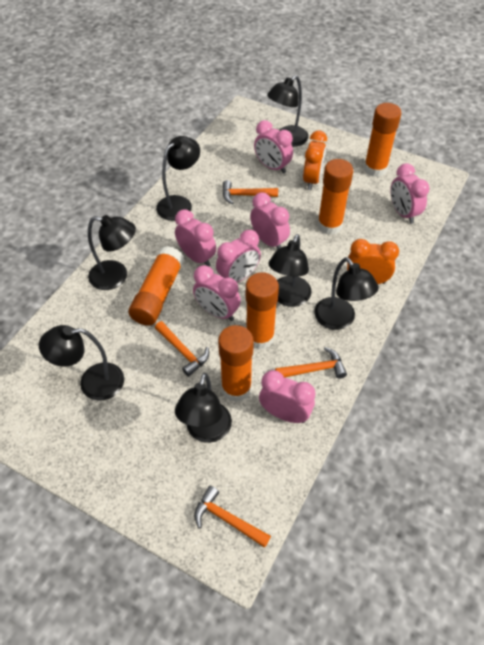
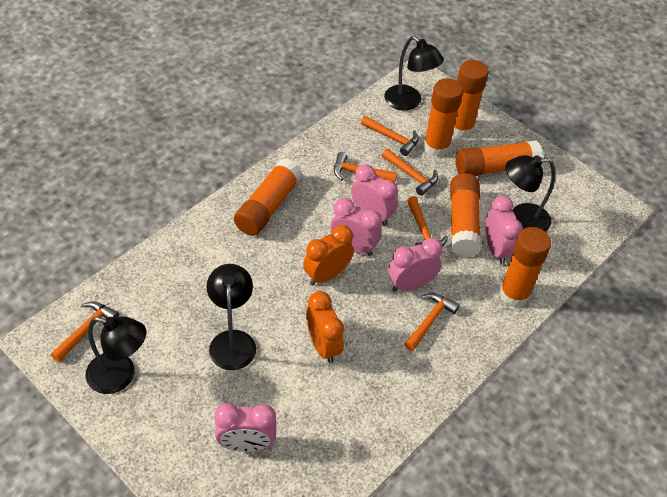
black lamp: 7 -> 4
orange glue stick: 5 -> 6
orange hammer: 4 -> 6
pink clock: 7 -> 5

